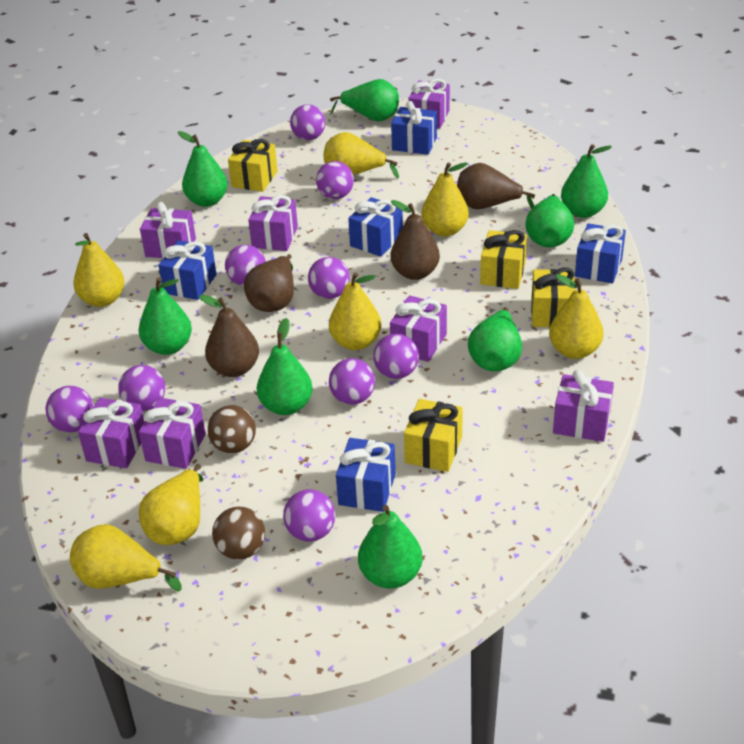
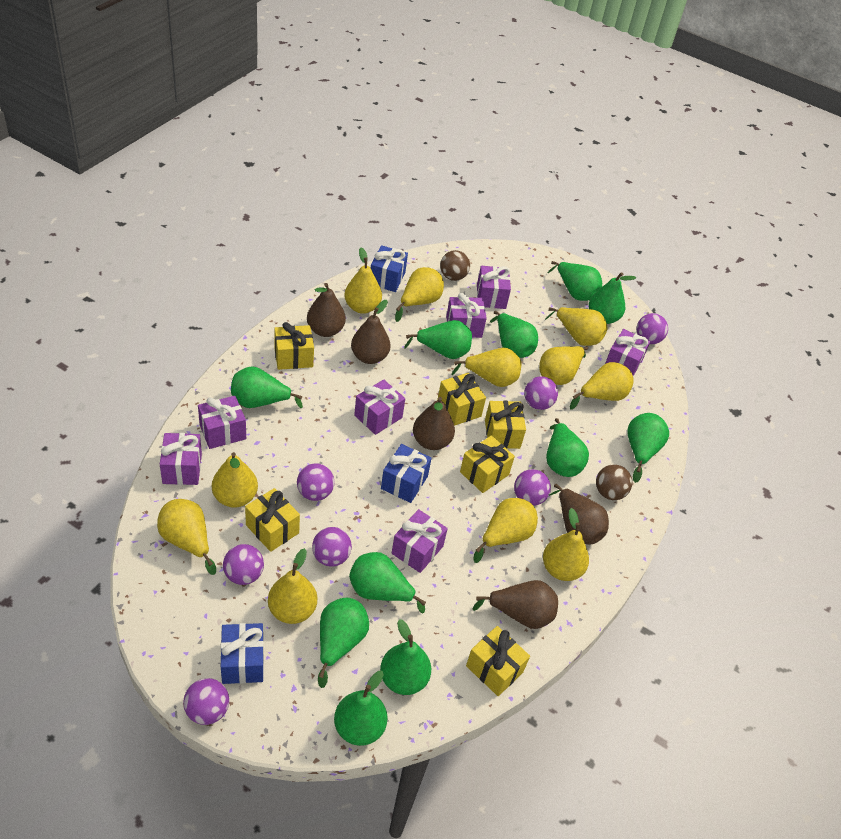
blue gift: 5 -> 3
brown pear: 4 -> 5
green pear: 8 -> 11
purple ball: 9 -> 7
yellow gift: 4 -> 6
yellow pear: 7 -> 11

